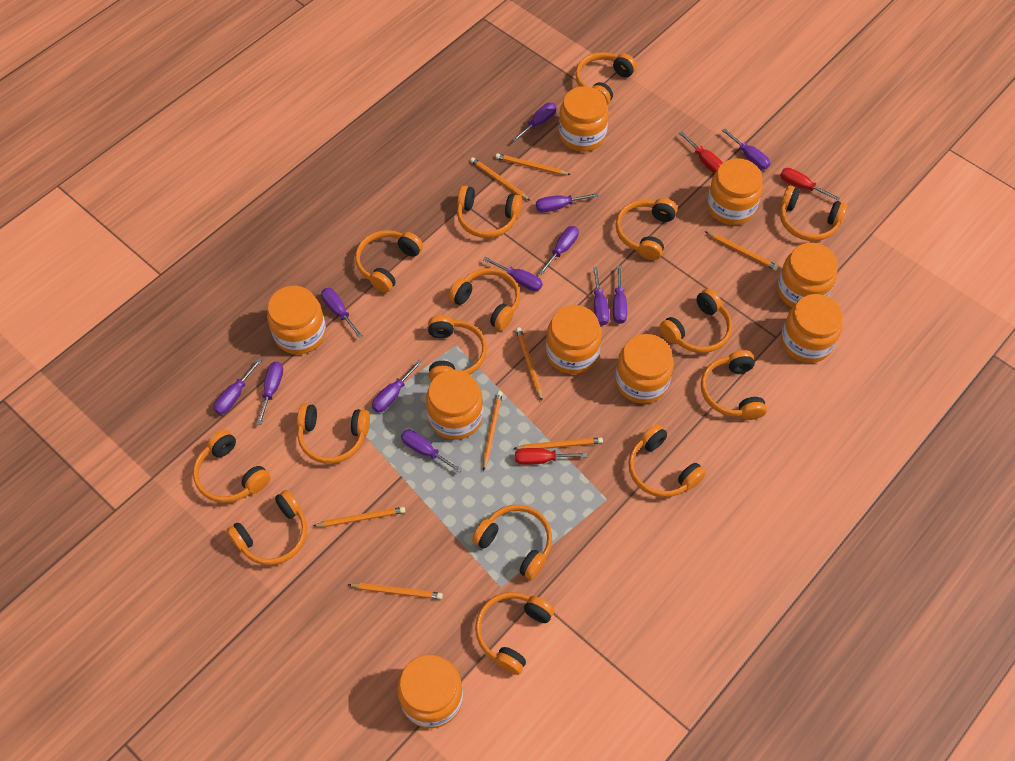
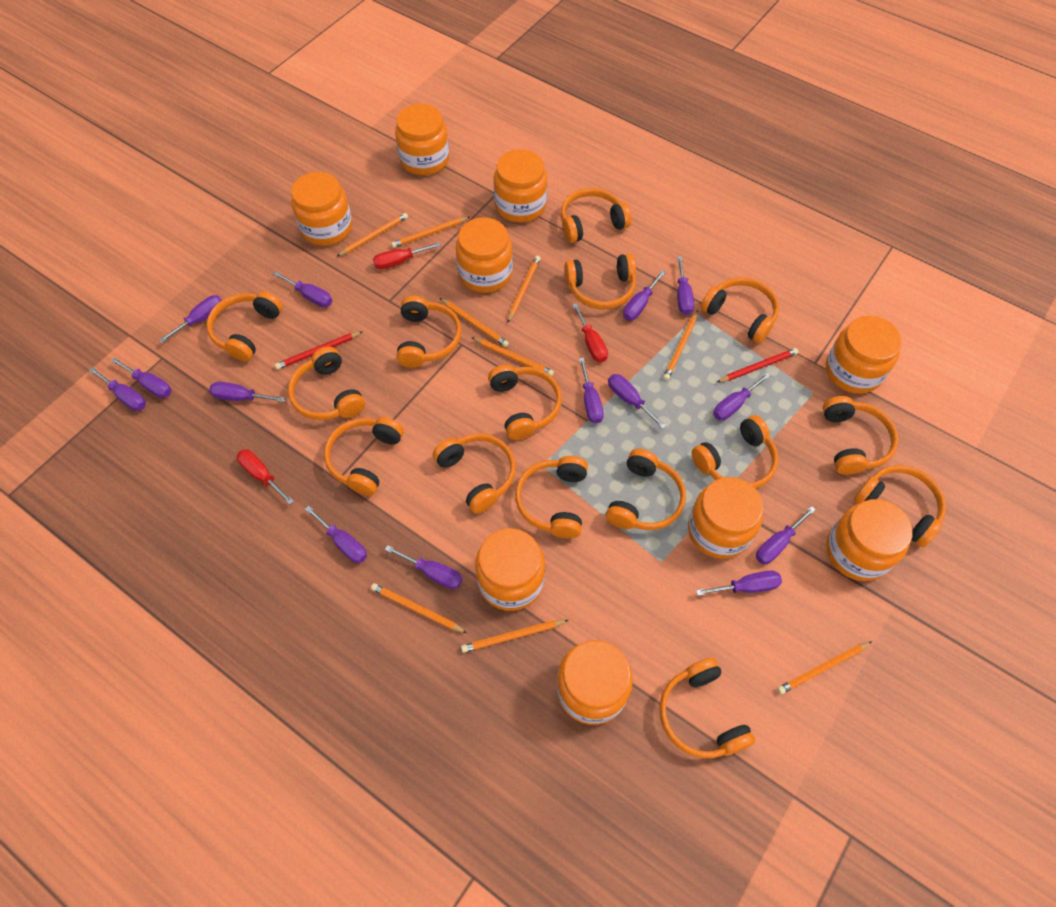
orange pencil: 8 -> 9
purple screwdriver: 12 -> 14
red pencil: 0 -> 2

